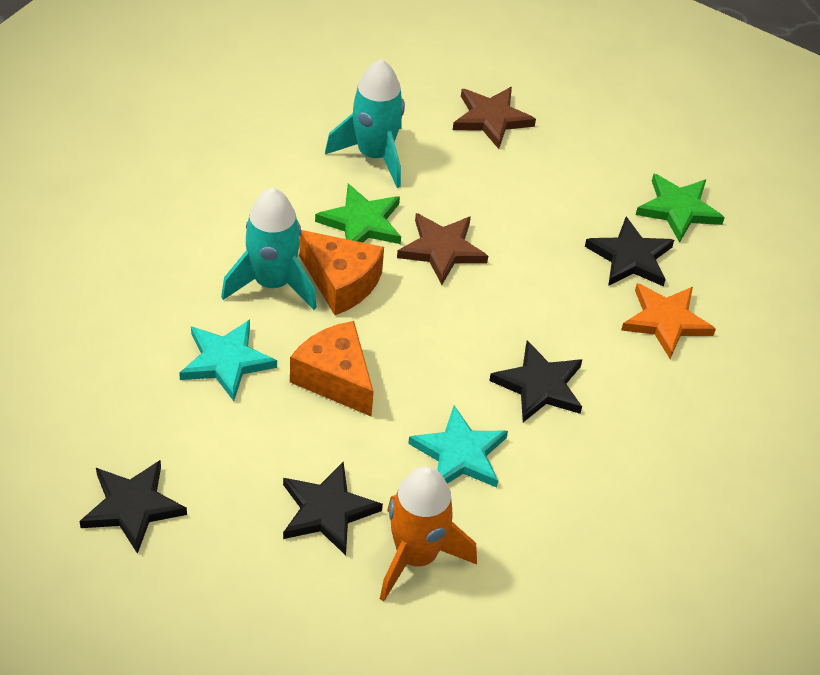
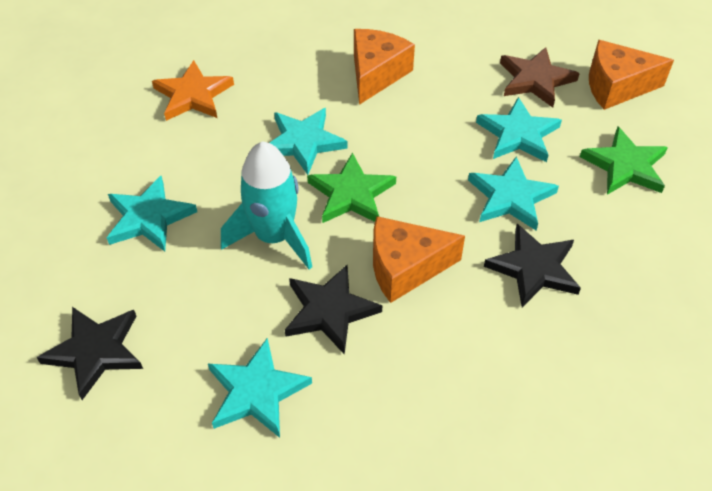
black star: 4 -> 3
brown star: 2 -> 1
orange cheese: 2 -> 3
orange rocket: 1 -> 0
turquoise rocket: 2 -> 1
turquoise star: 2 -> 5

